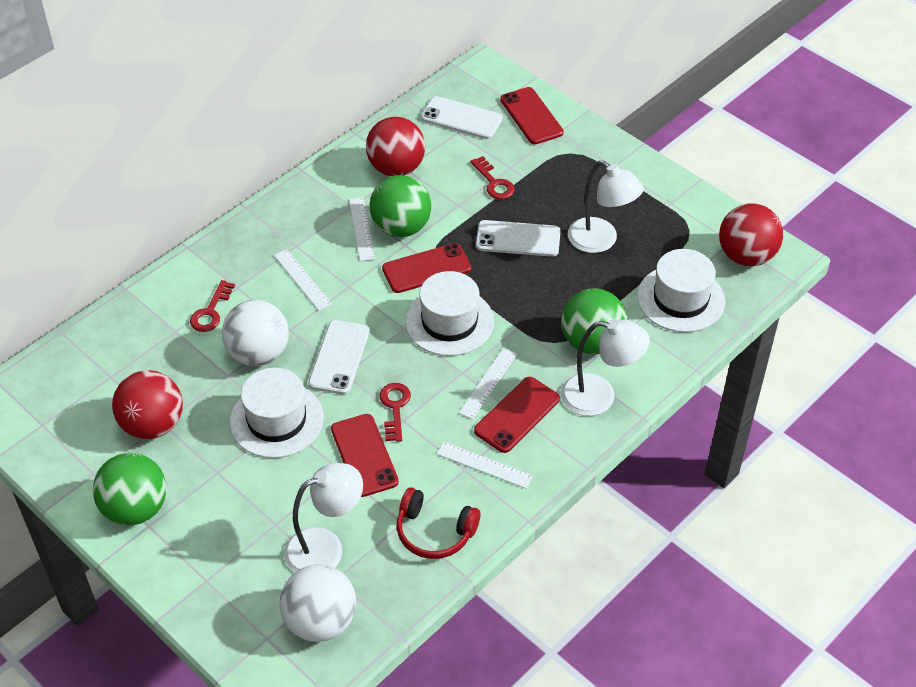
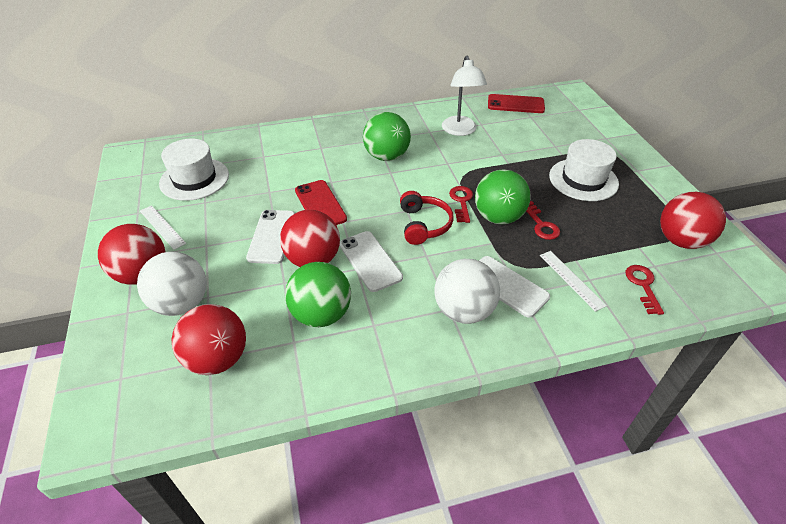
red ball: 3 -> 4
red phone: 4 -> 2
white hat: 3 -> 2
white lamp: 3 -> 1
white ruler: 4 -> 2

